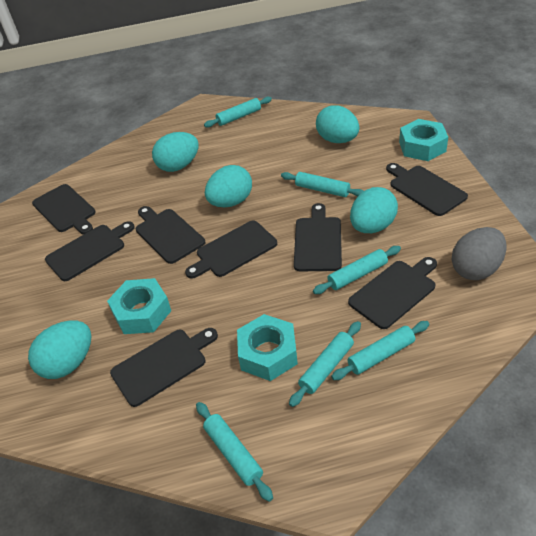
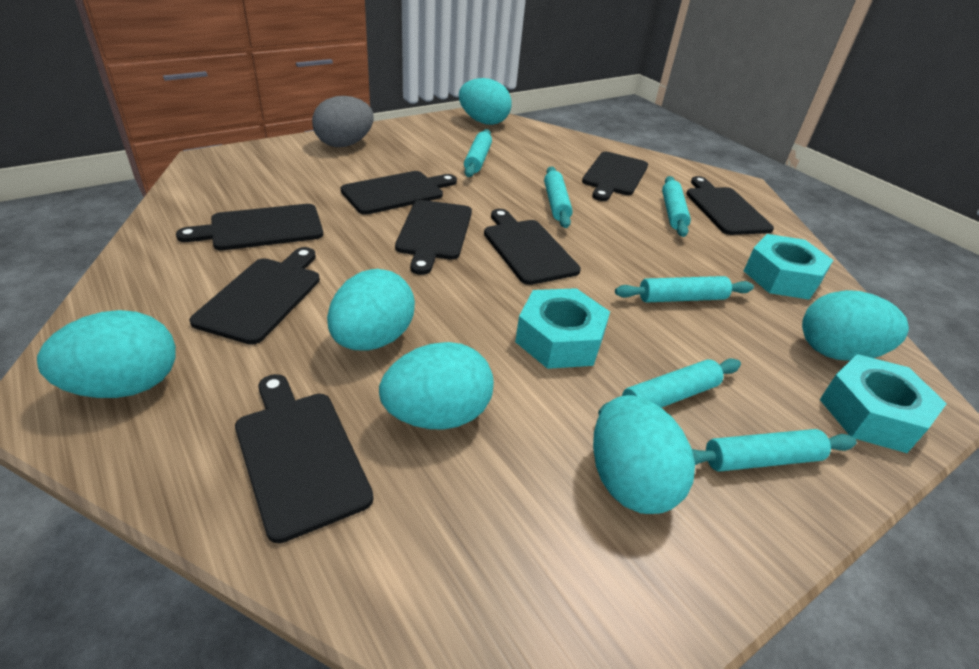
turquoise egg: 5 -> 6

